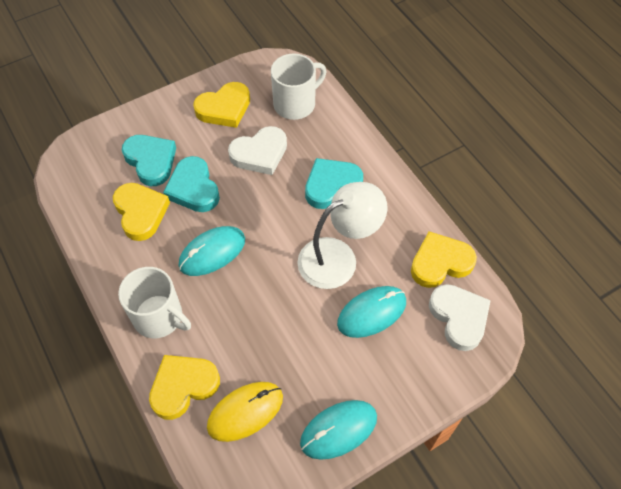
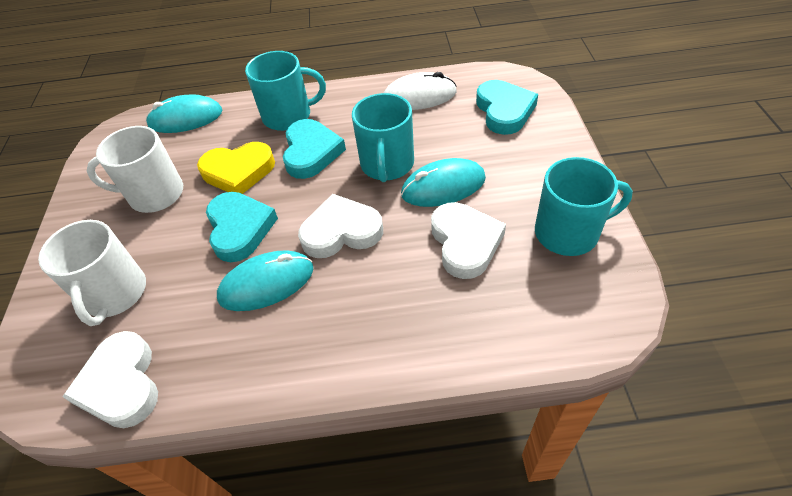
turquoise mug: 0 -> 3
white heart: 2 -> 3
white lamp: 1 -> 0
white mouse: 0 -> 1
yellow heart: 4 -> 1
yellow mouse: 1 -> 0

